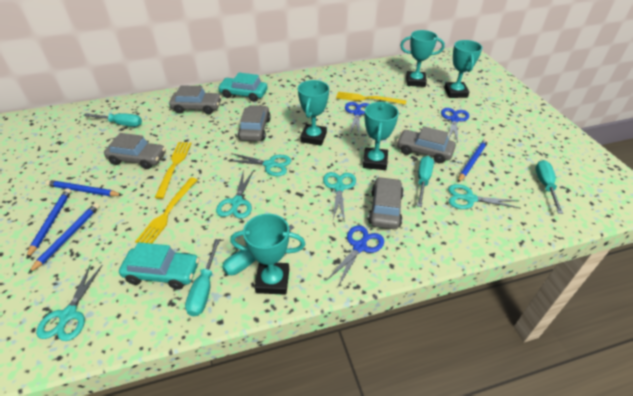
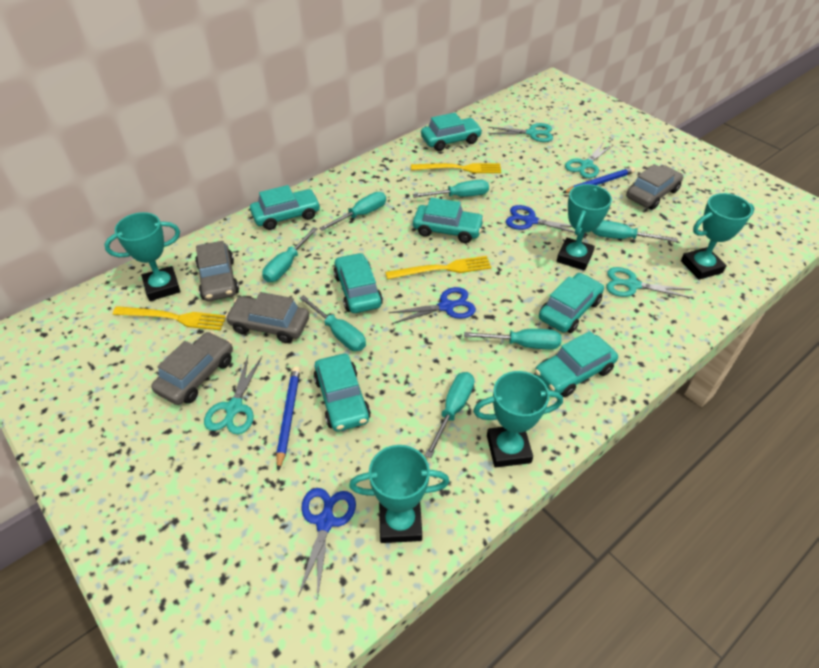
blue pencil: 4 -> 2
grey car: 5 -> 4
turquoise car: 2 -> 7
turquoise scissors: 5 -> 4
turquoise screwdriver: 5 -> 7

